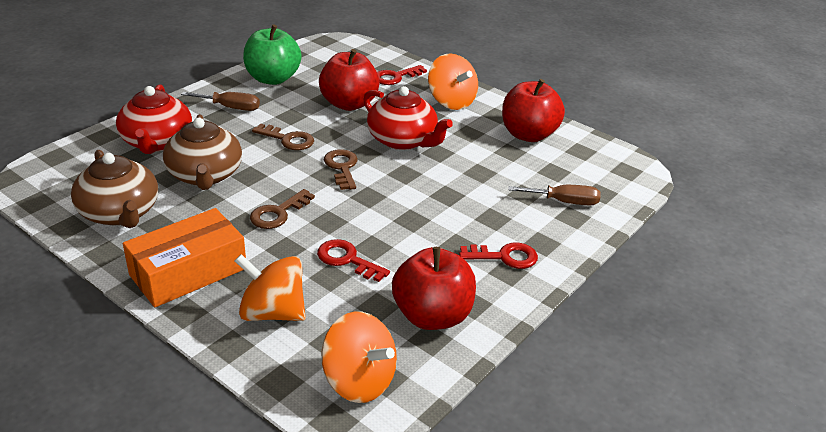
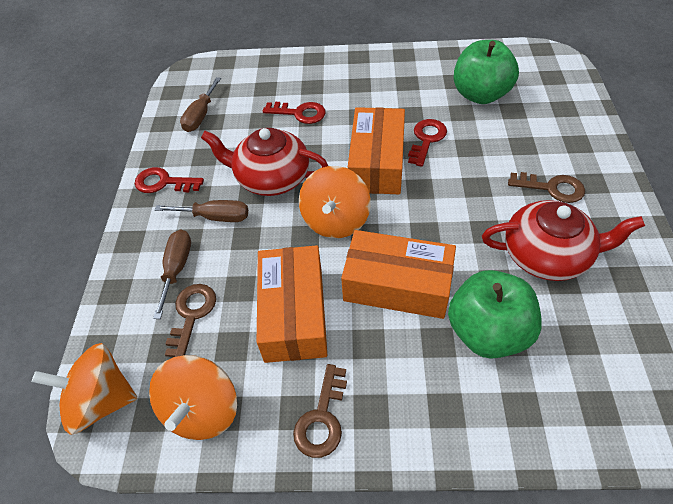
brown screwdriver: 2 -> 3
brown teapot: 2 -> 0
green apple: 1 -> 2
orange box: 1 -> 3
red apple: 3 -> 0

